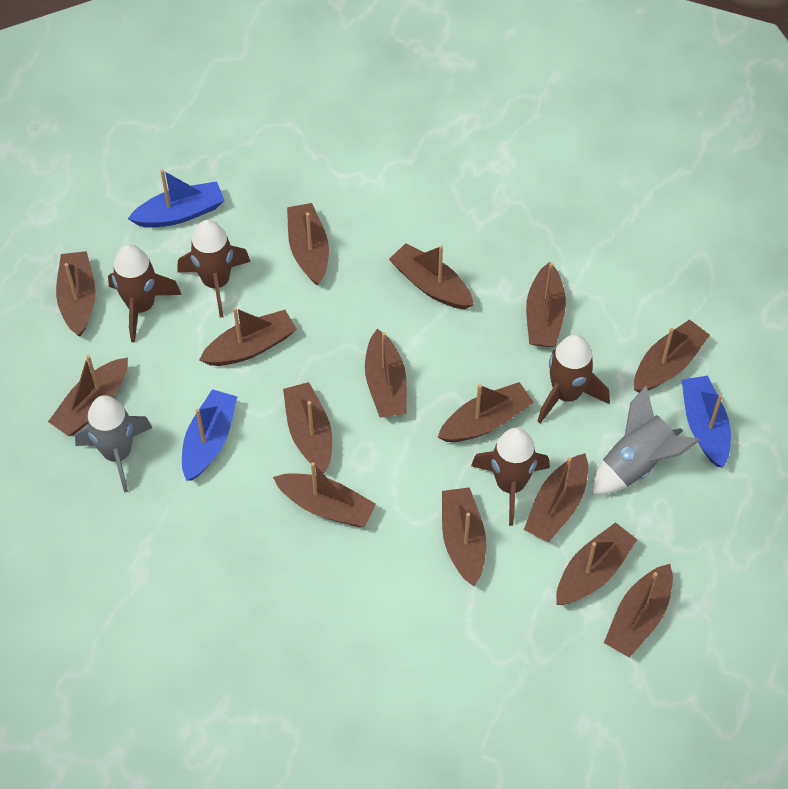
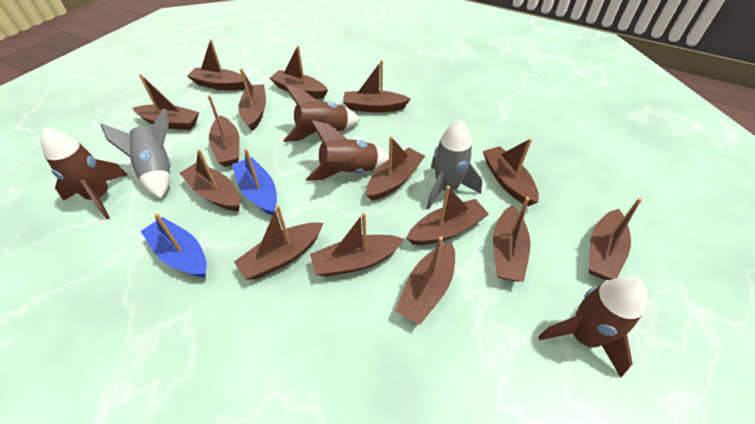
blue boat: 3 -> 2

